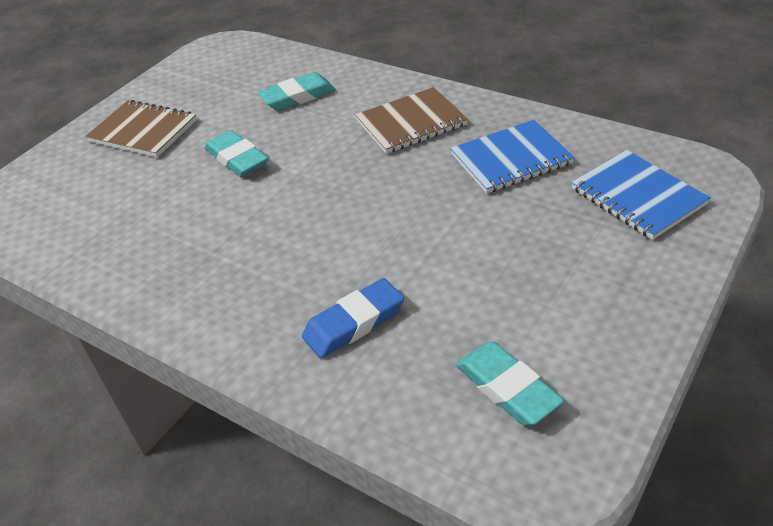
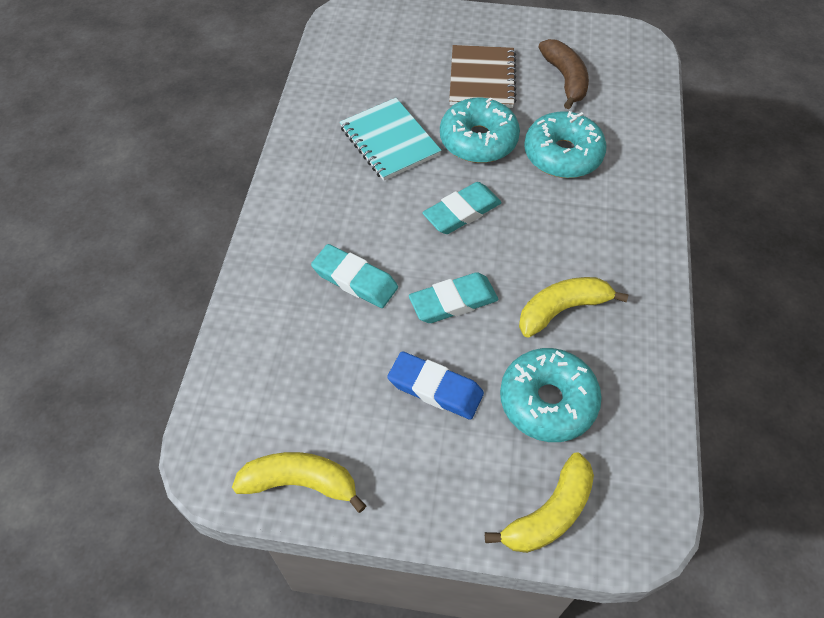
blue notebook: 2 -> 0
brown banana: 0 -> 1
brown notebook: 2 -> 1
turquoise donut: 0 -> 3
turquoise notebook: 0 -> 1
yellow banana: 0 -> 3

